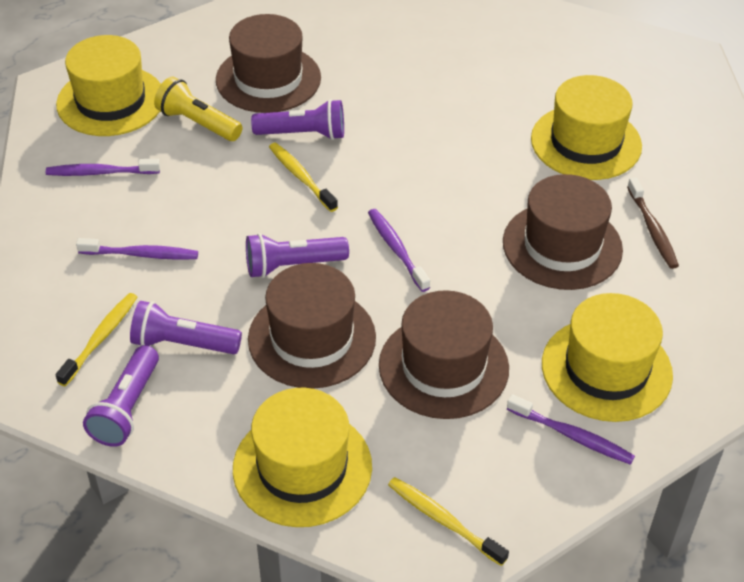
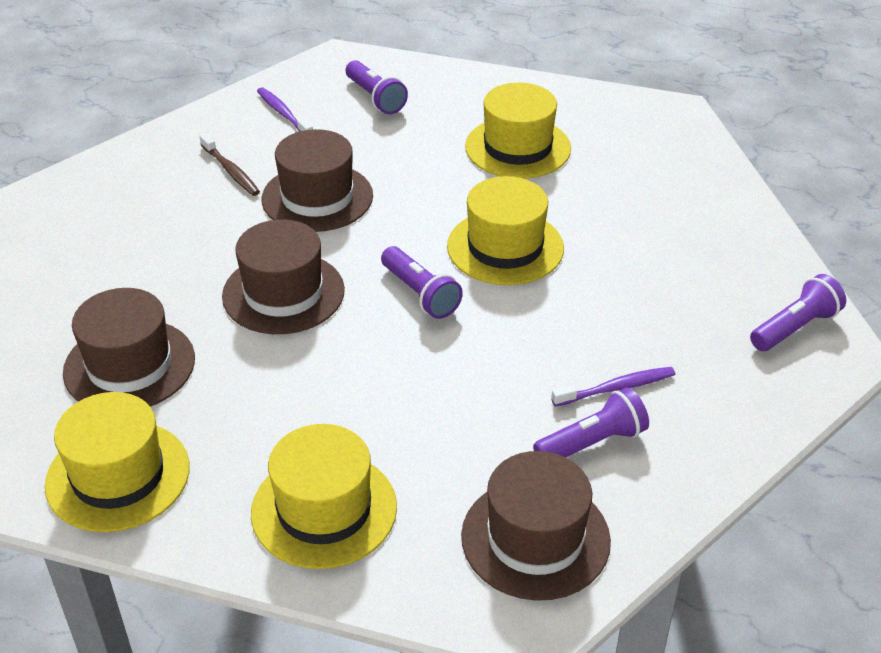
purple toothbrush: 4 -> 2
yellow flashlight: 1 -> 0
yellow toothbrush: 3 -> 0

